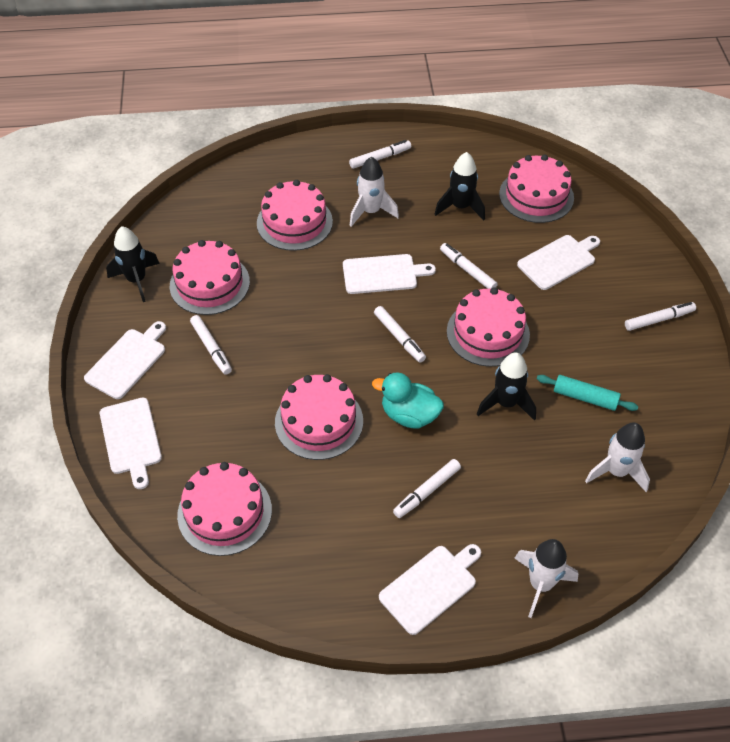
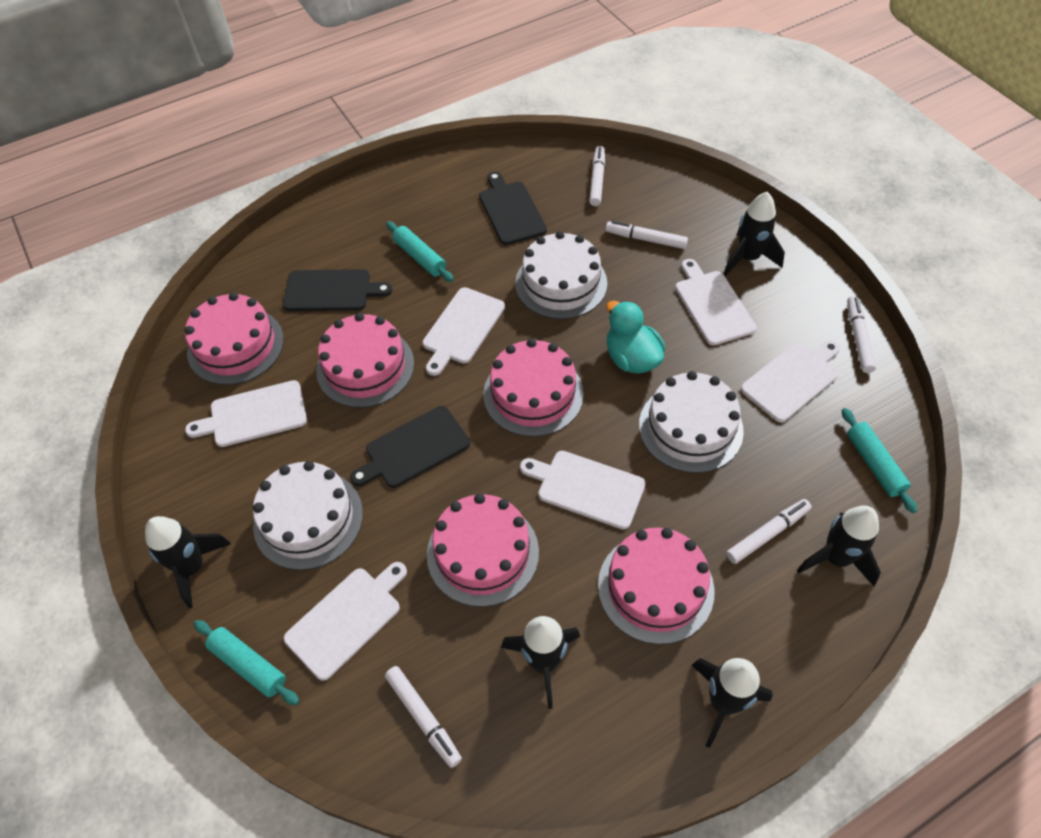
black cutting board: 0 -> 3
black rocket: 3 -> 5
pink cake: 6 -> 5
turquoise rolling pin: 1 -> 3
white cake: 0 -> 3
white cutting board: 5 -> 6
white marker: 6 -> 5
white rocket: 3 -> 0

